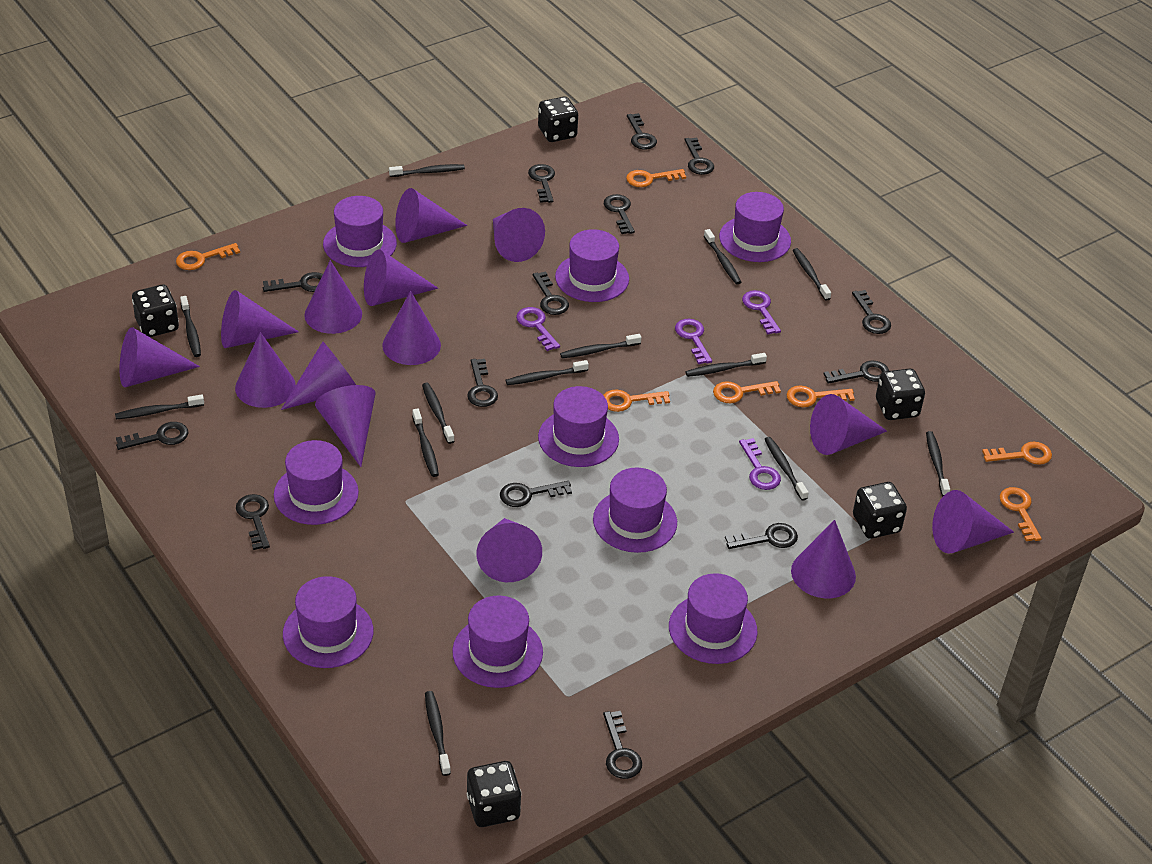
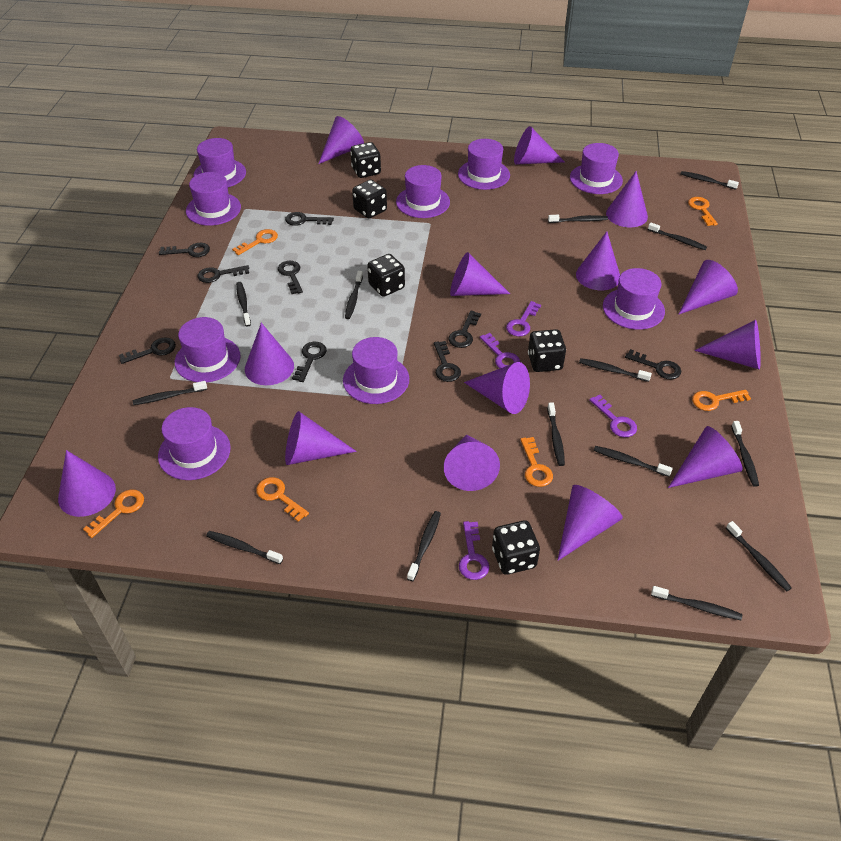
black key: 14 -> 9
black toothbrush: 13 -> 14
orange key: 7 -> 6

